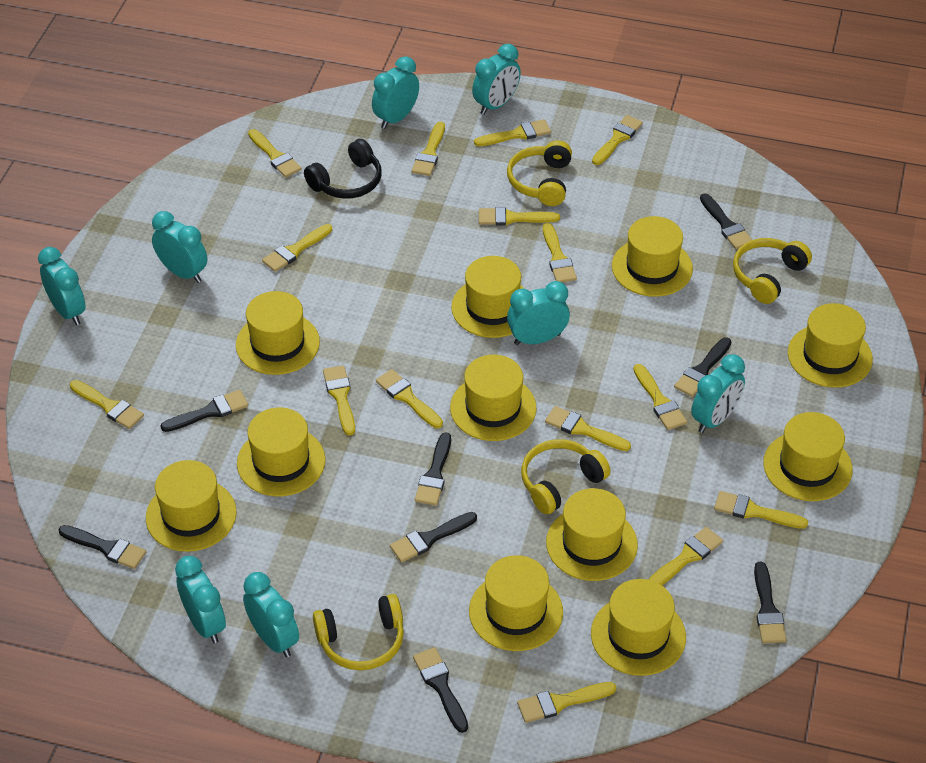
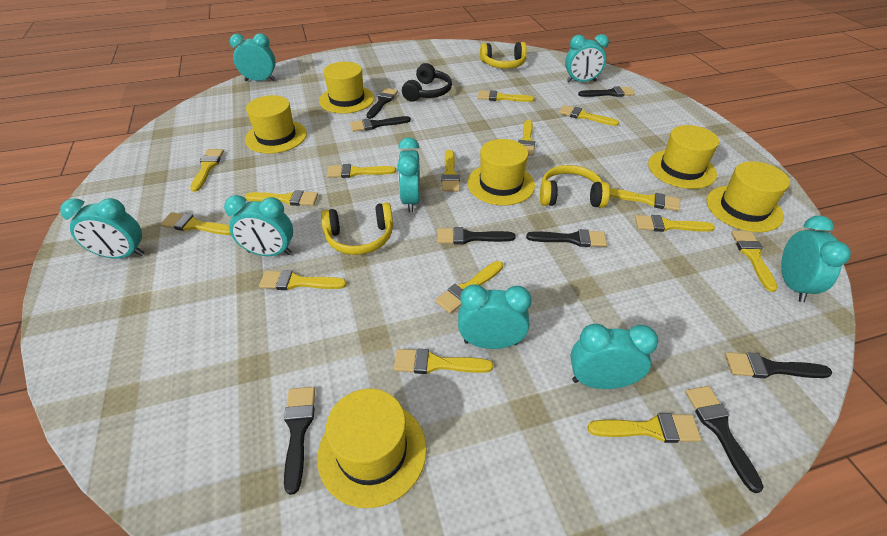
yellow hat: 11 -> 6
yellow headphones: 4 -> 3

